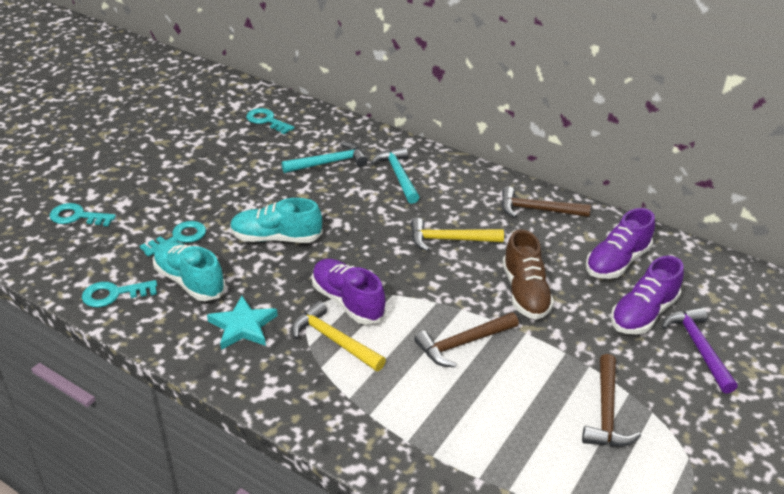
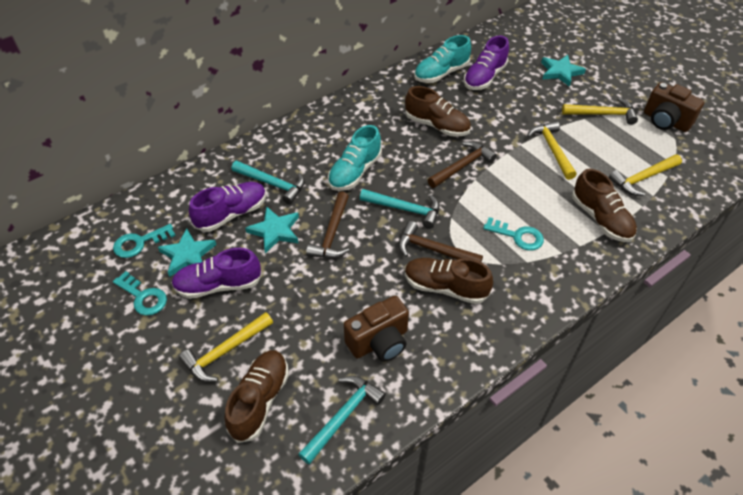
brown camera: 0 -> 2
brown shoe: 1 -> 4
purple hammer: 1 -> 0
turquoise hammer: 2 -> 3
turquoise key: 4 -> 3
turquoise star: 1 -> 3
yellow hammer: 2 -> 4

